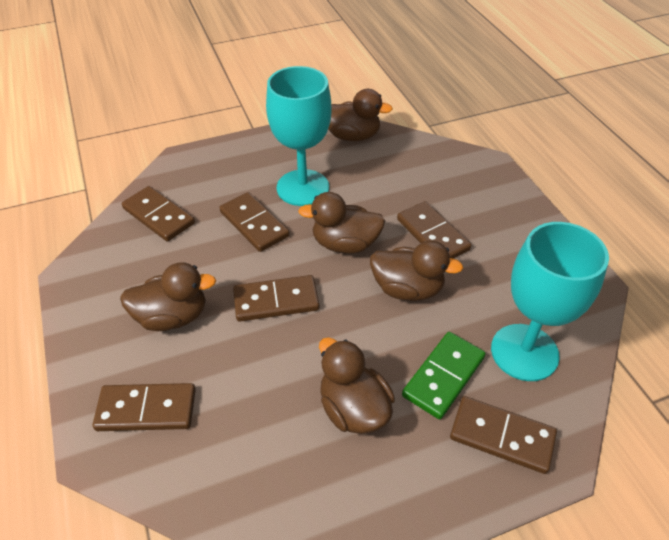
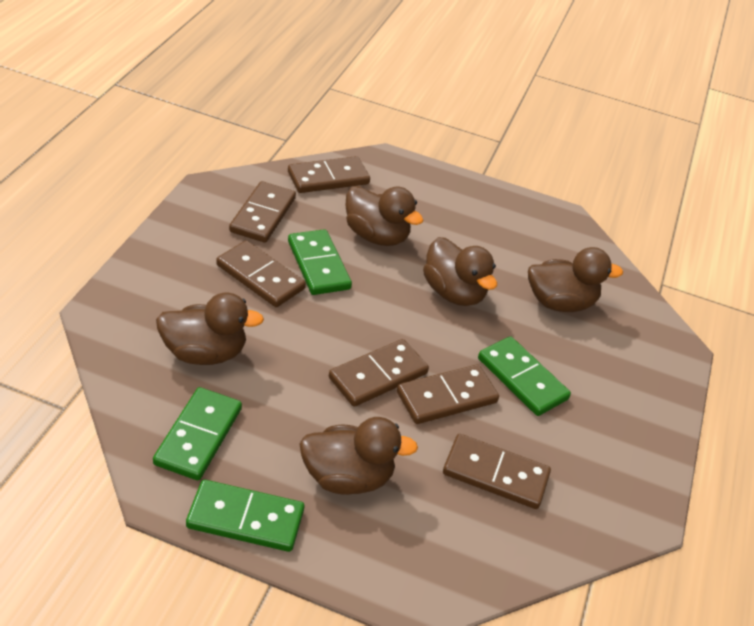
green domino: 1 -> 4
turquoise goblet: 2 -> 0

